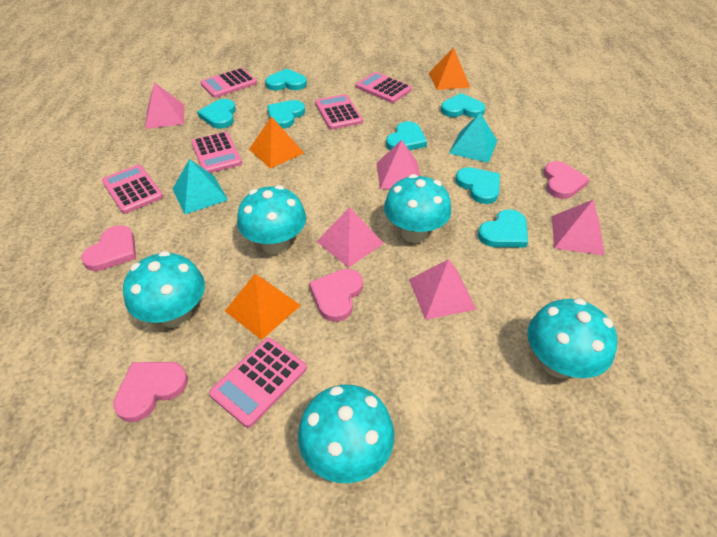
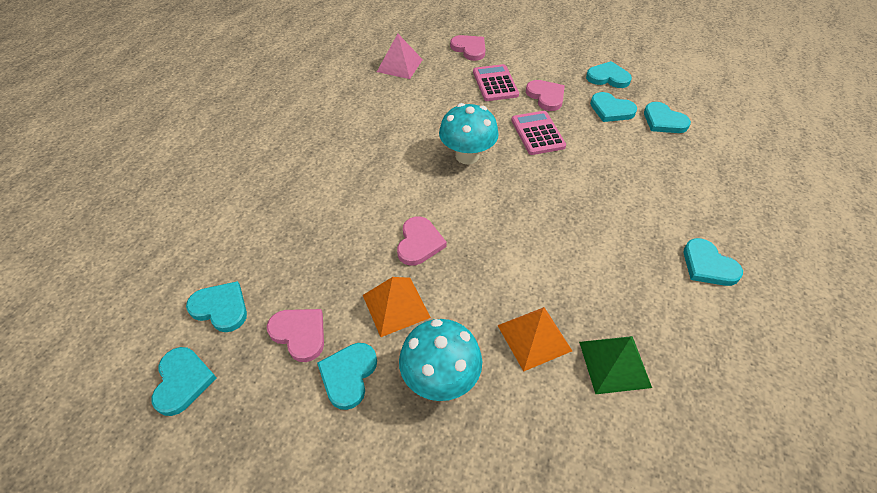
green pyramid: 0 -> 1
orange pyramid: 3 -> 2
pink calculator: 6 -> 2
pink pyramid: 5 -> 1
turquoise mushroom: 5 -> 2
turquoise pyramid: 2 -> 0

